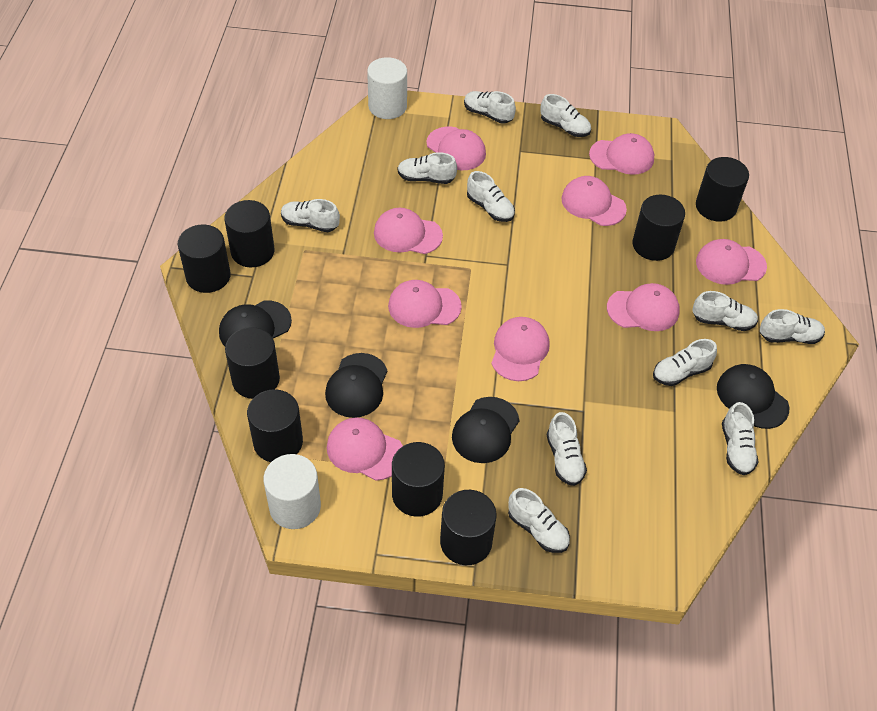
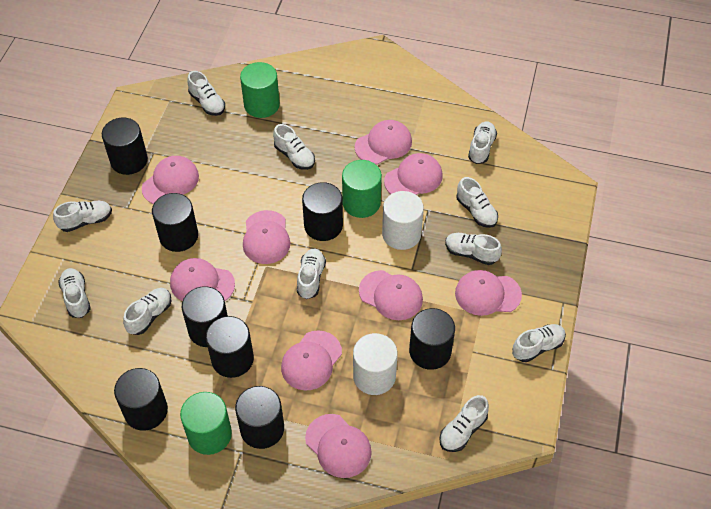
black cap: 4 -> 0
green cylinder: 0 -> 3

